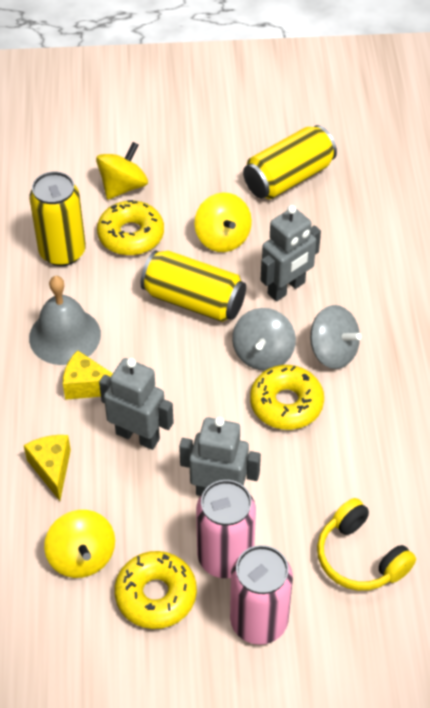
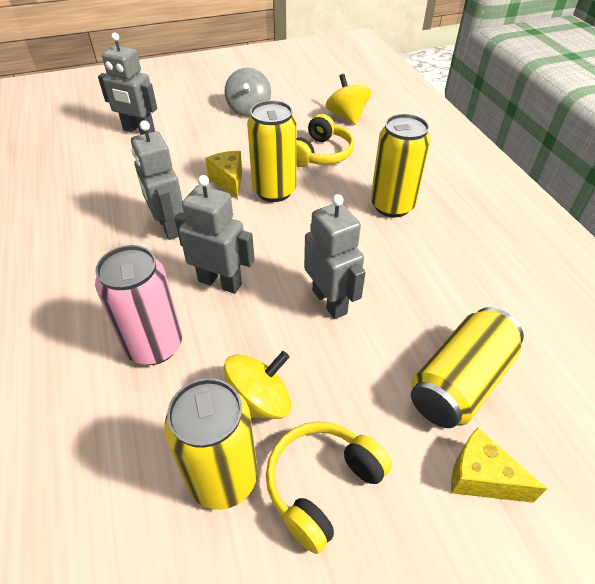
grey bell: 1 -> 0
grey robot: 3 -> 4
grey spinning top: 2 -> 1
pink can: 2 -> 1
yellow can: 3 -> 4
yellow donut: 3 -> 0
yellow headphones: 1 -> 2
yellow spinning top: 3 -> 2

